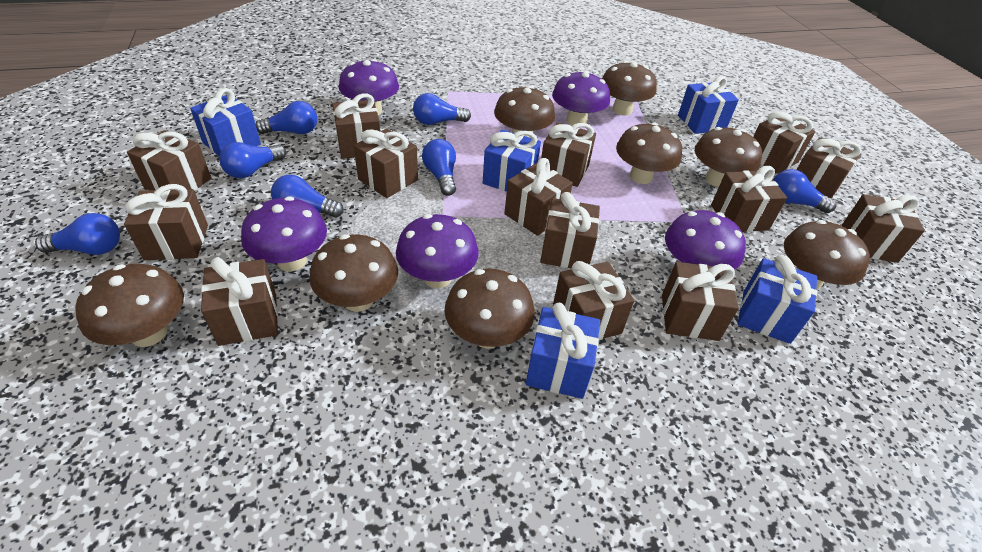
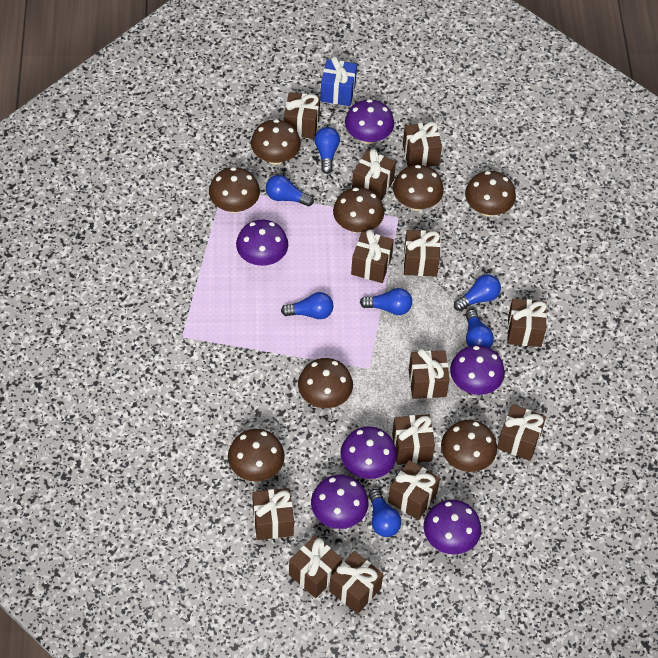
blue gift: 5 -> 1
brown gift: 14 -> 13
purple mushroom: 5 -> 6

